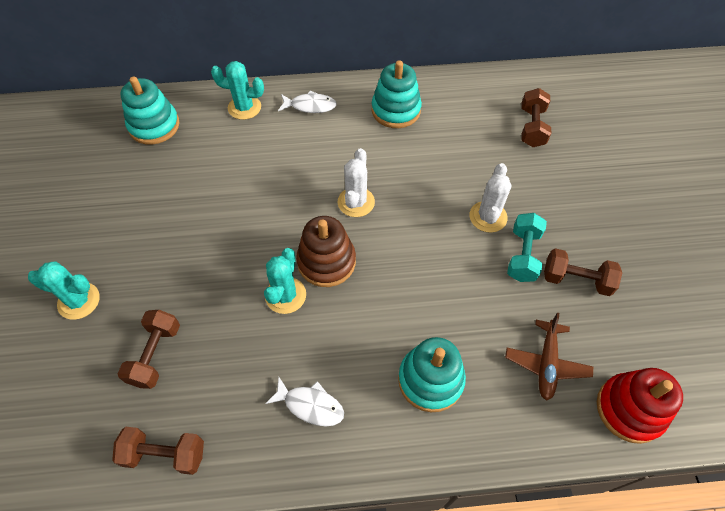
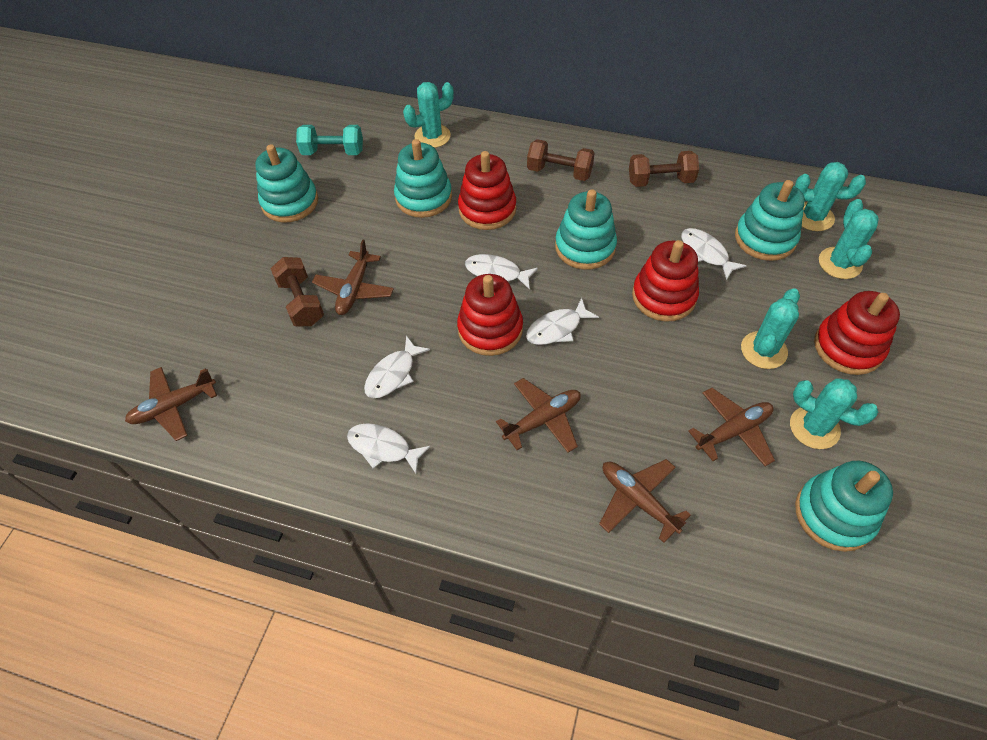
brown dumbbell: 4 -> 3
brown plane: 1 -> 5
brown stacking toy: 1 -> 0
red stacking toy: 1 -> 4
turquoise cactus: 3 -> 5
turquoise stacking toy: 3 -> 5
white cactus: 2 -> 0
white fish: 2 -> 5

